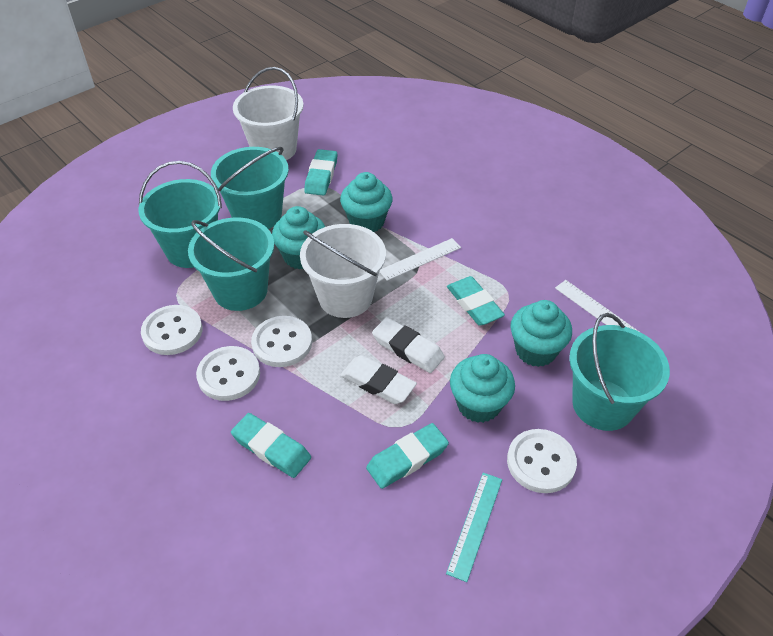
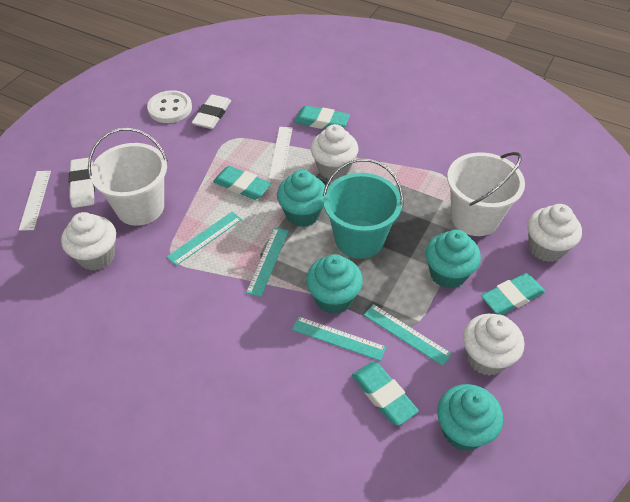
turquoise bucket: 4 -> 1
turquoise ruler: 1 -> 4
white button: 4 -> 1
white cupcake: 0 -> 4

